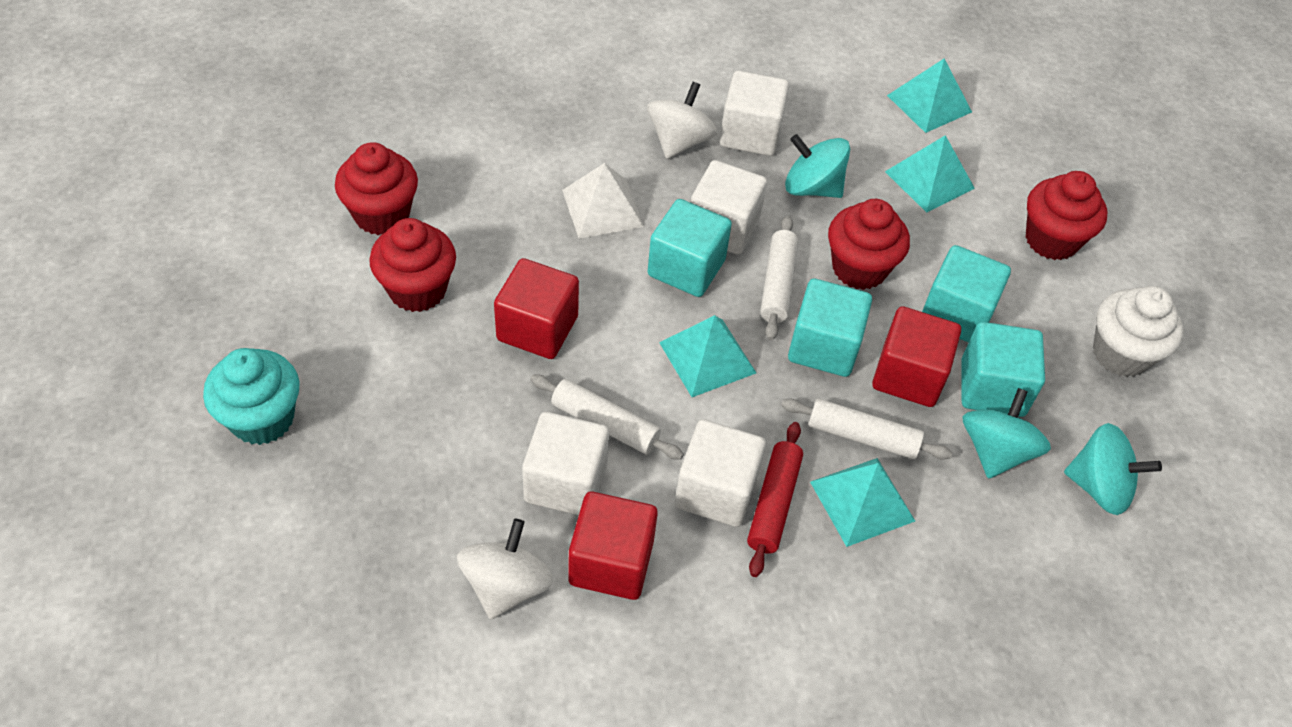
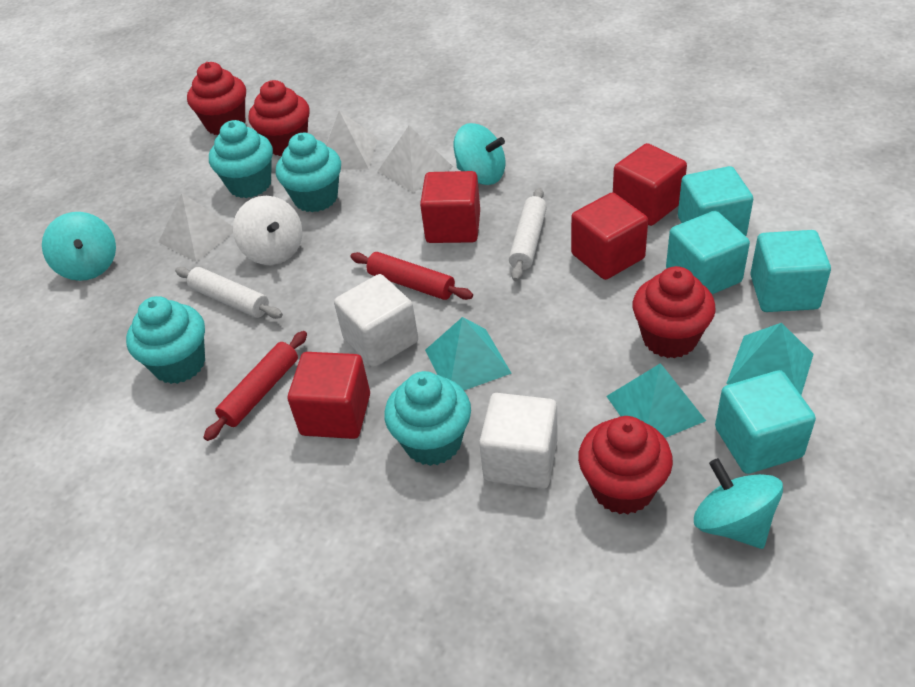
red cube: 3 -> 4
red rolling pin: 1 -> 2
turquoise cupcake: 1 -> 4
turquoise pyramid: 4 -> 3
white cube: 4 -> 2
white cupcake: 1 -> 0
white pyramid: 1 -> 3
white rolling pin: 3 -> 2
white spinning top: 2 -> 1

